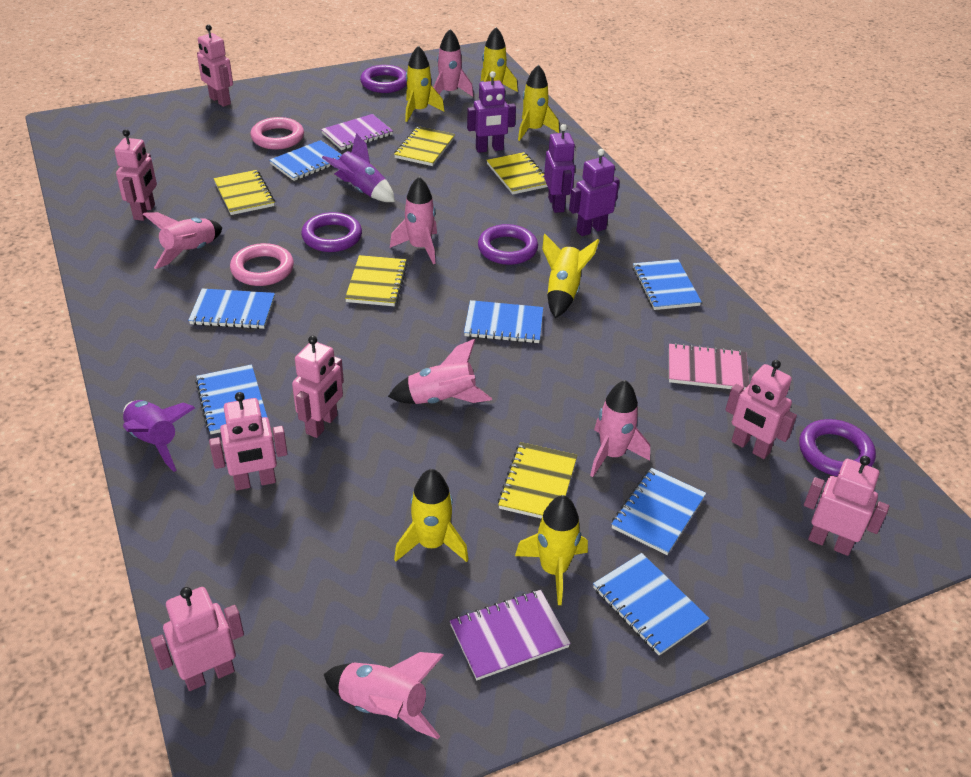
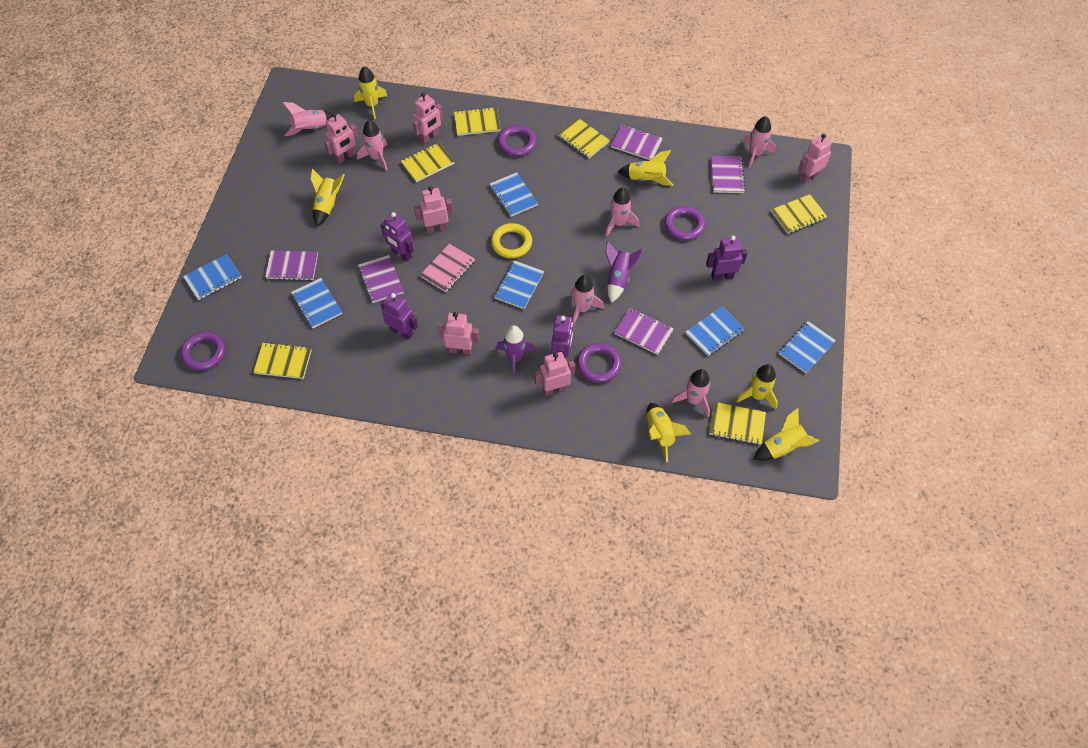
blue notebook: 7 -> 6
pink ring: 2 -> 0
pink robot: 7 -> 6
purple notebook: 2 -> 5
purple robot: 3 -> 4
yellow notebook: 5 -> 6
yellow ring: 0 -> 1

